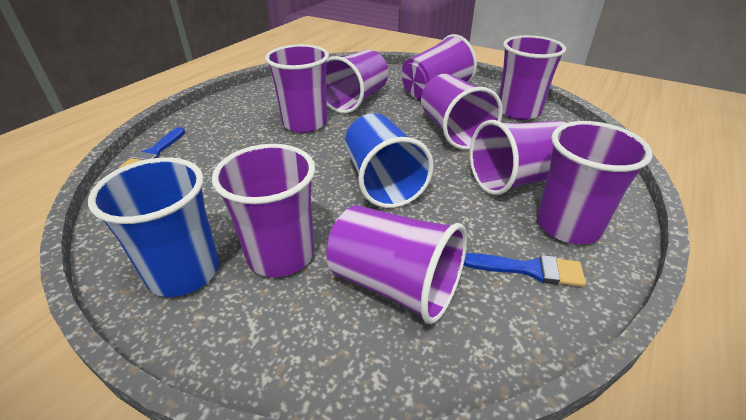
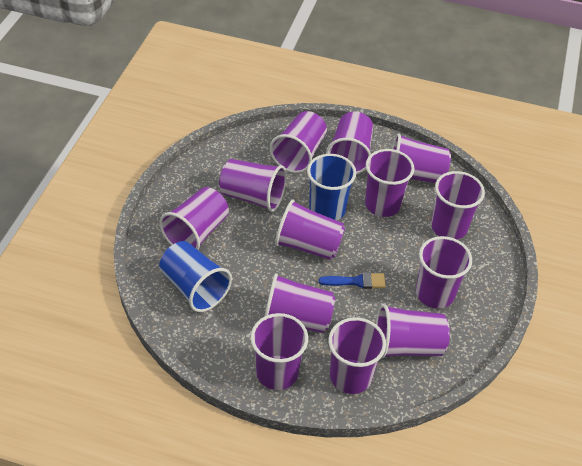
blue brush: 2 -> 1
purple cup: 9 -> 13

